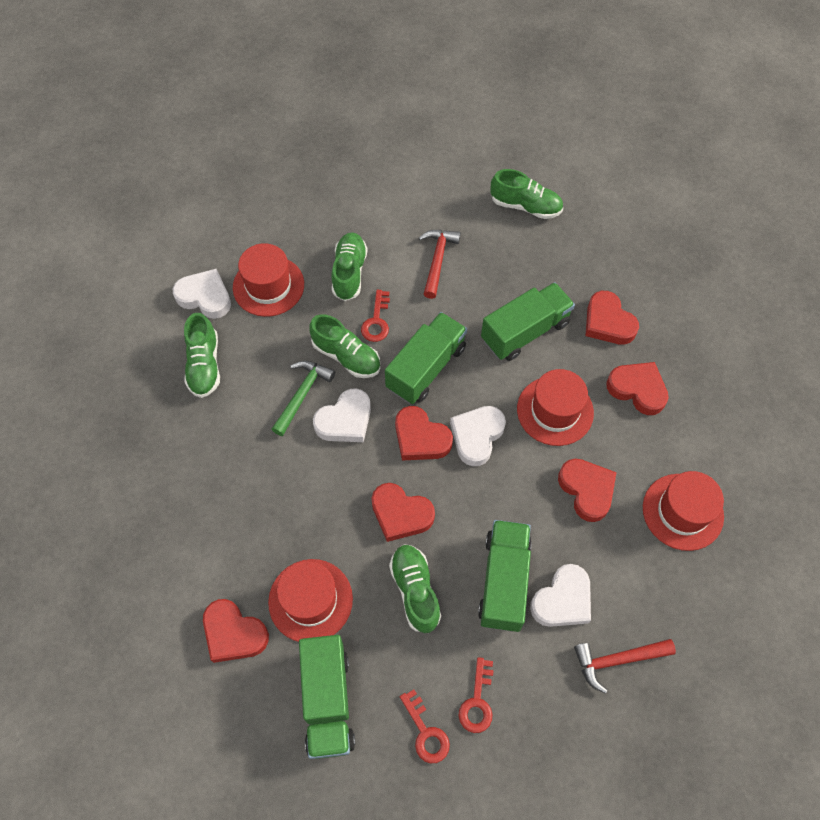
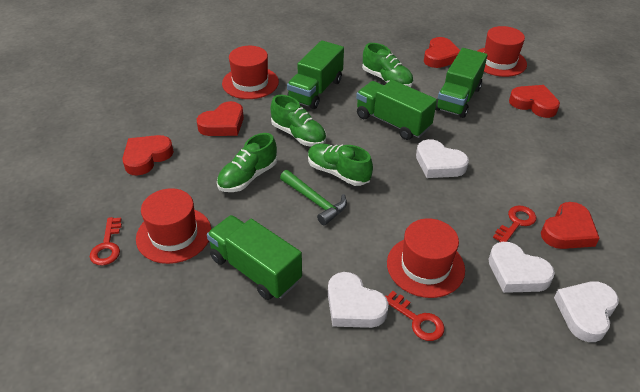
green shoe: 5 -> 4
red hammer: 2 -> 0
red heart: 6 -> 5

